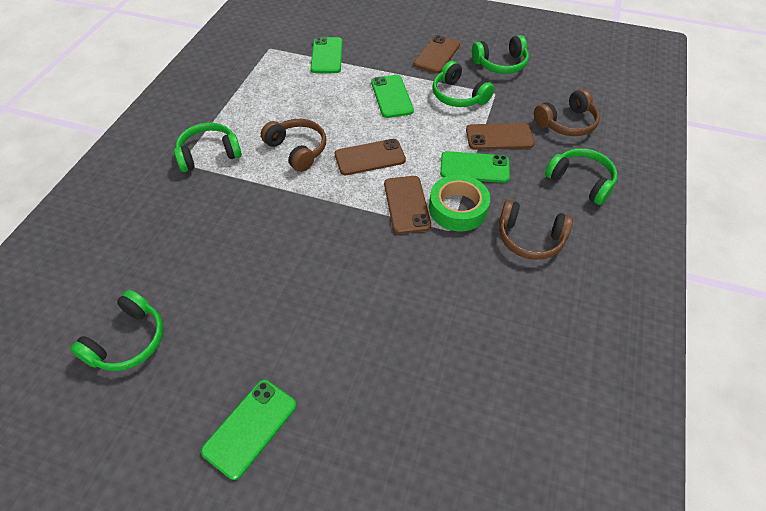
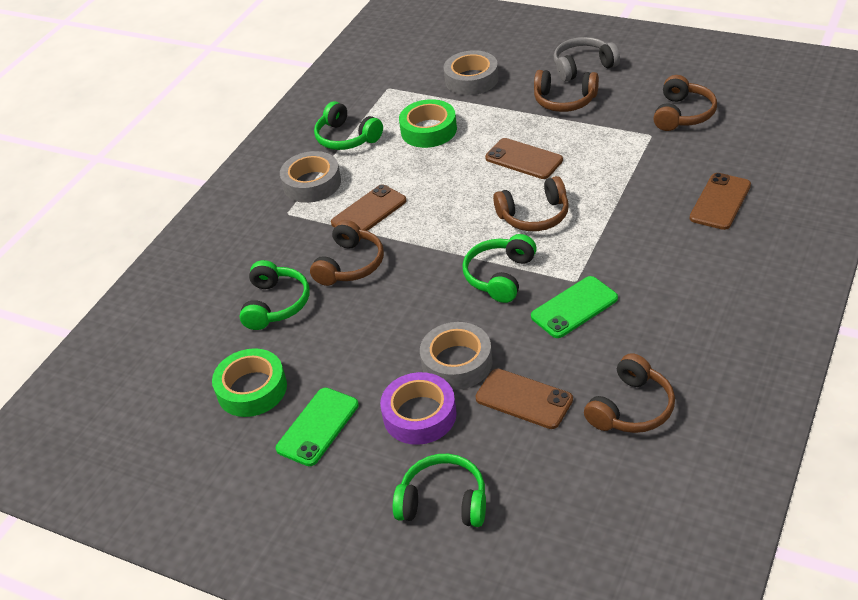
brown headphones: 3 -> 5
green headphones: 5 -> 4
green phone: 4 -> 2
green tape: 1 -> 2
grey headphones: 0 -> 1
grey tape: 0 -> 3
purple tape: 0 -> 1

